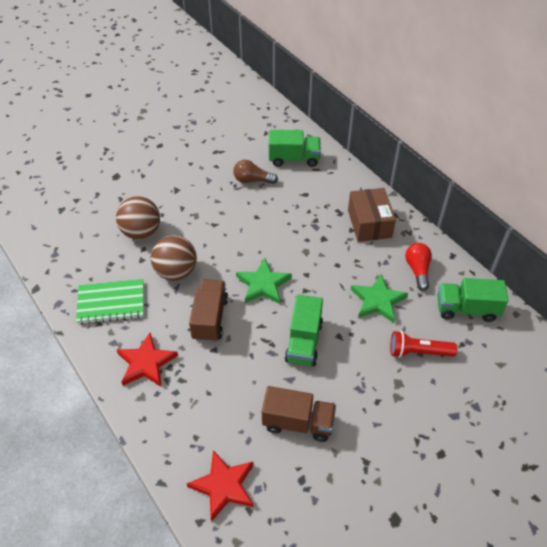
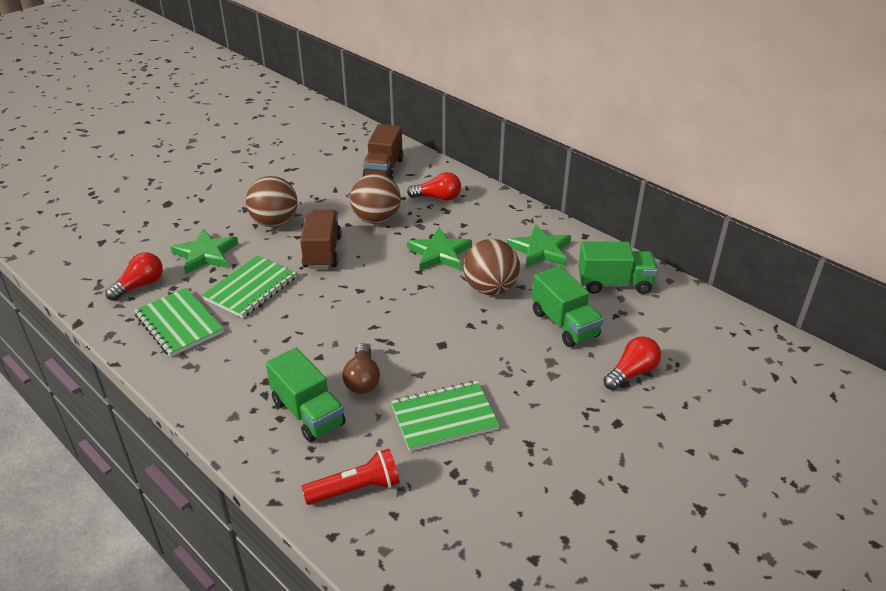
brown ball: 2 -> 3
brown box: 1 -> 0
green notebook: 1 -> 3
green star: 2 -> 3
red light bulb: 1 -> 3
red star: 2 -> 0

